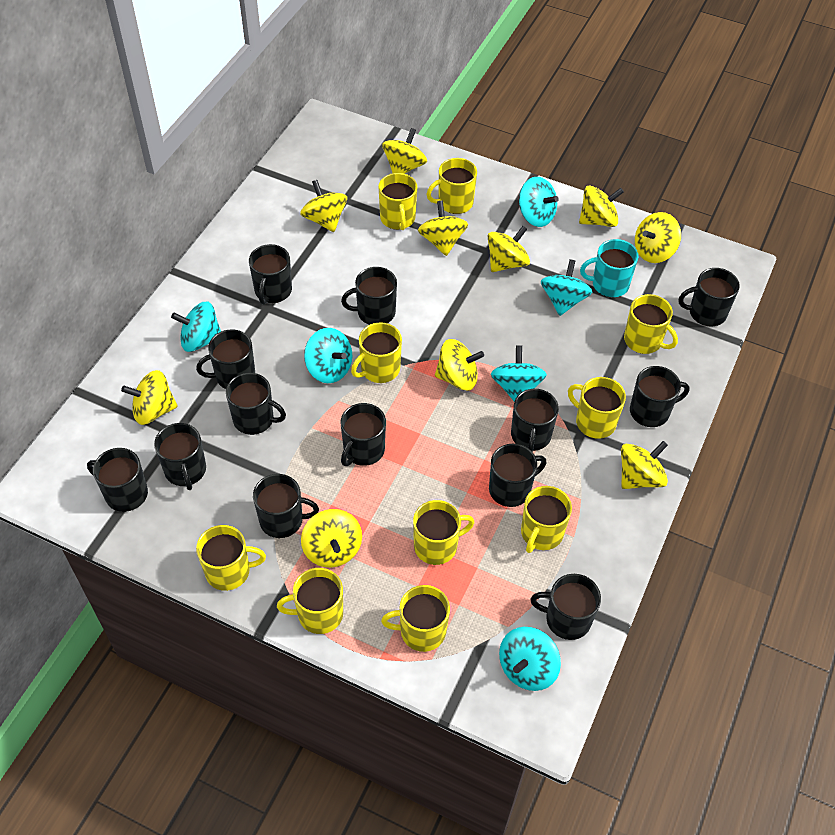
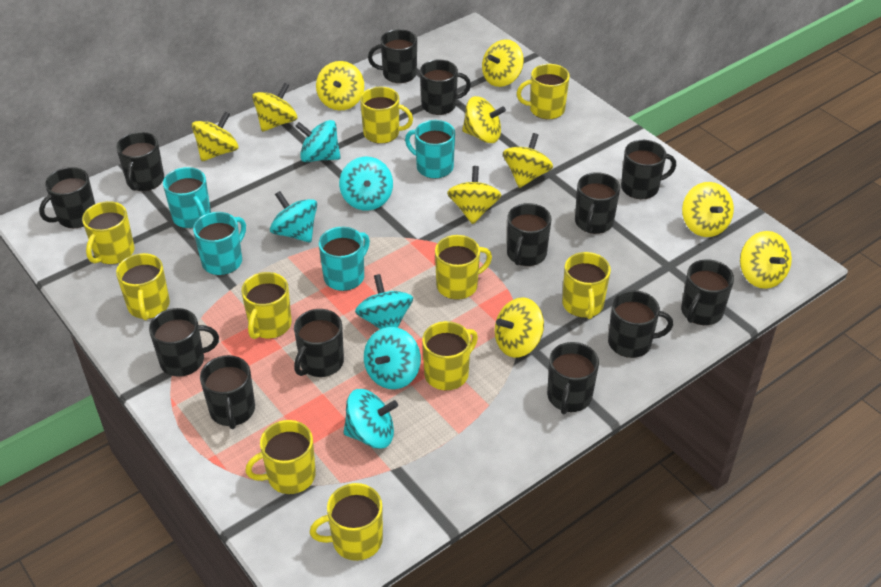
turquoise mug: 1 -> 4

